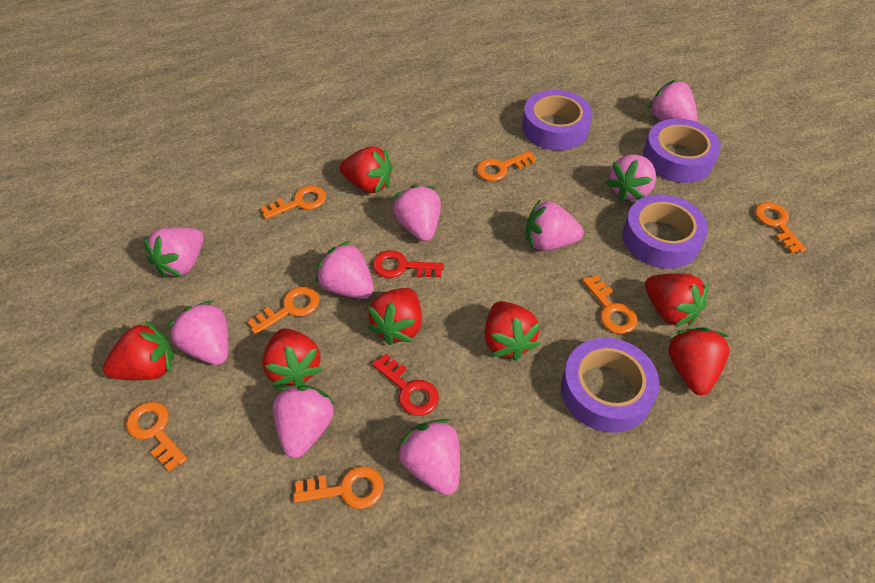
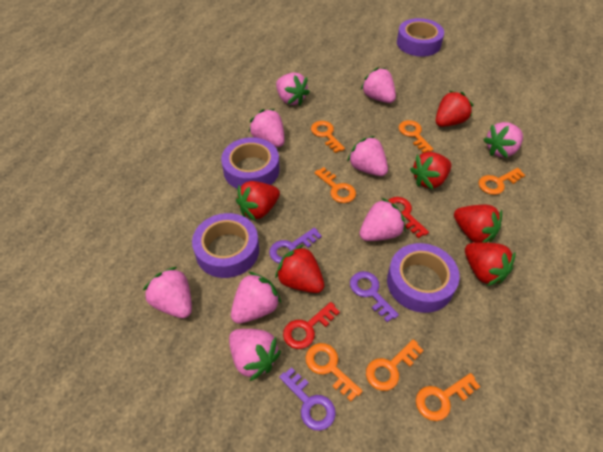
purple key: 0 -> 3
red strawberry: 7 -> 6

